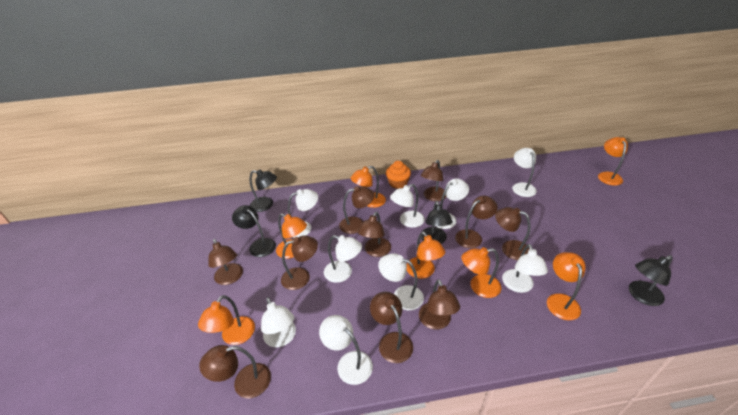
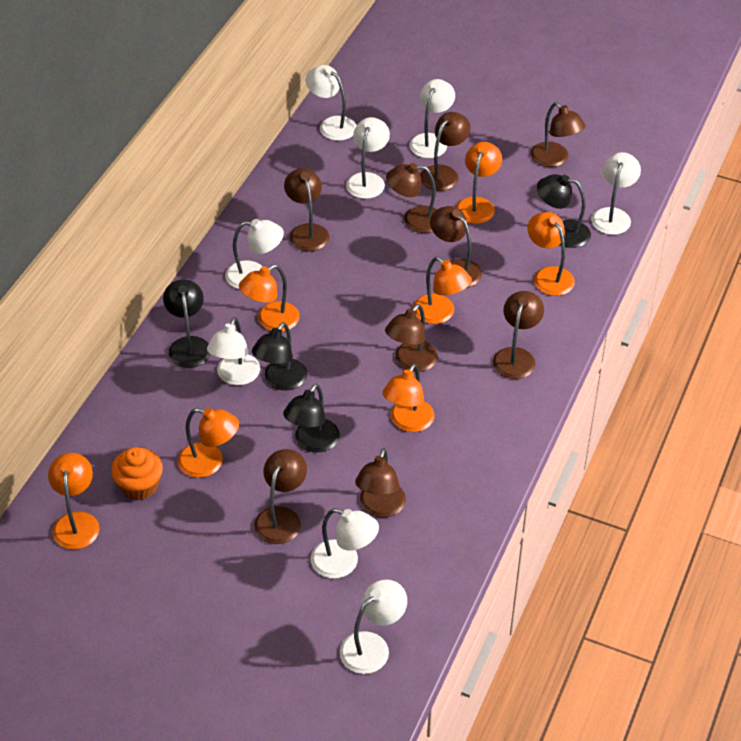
brown lamp: 10 -> 9
white lamp: 9 -> 8

